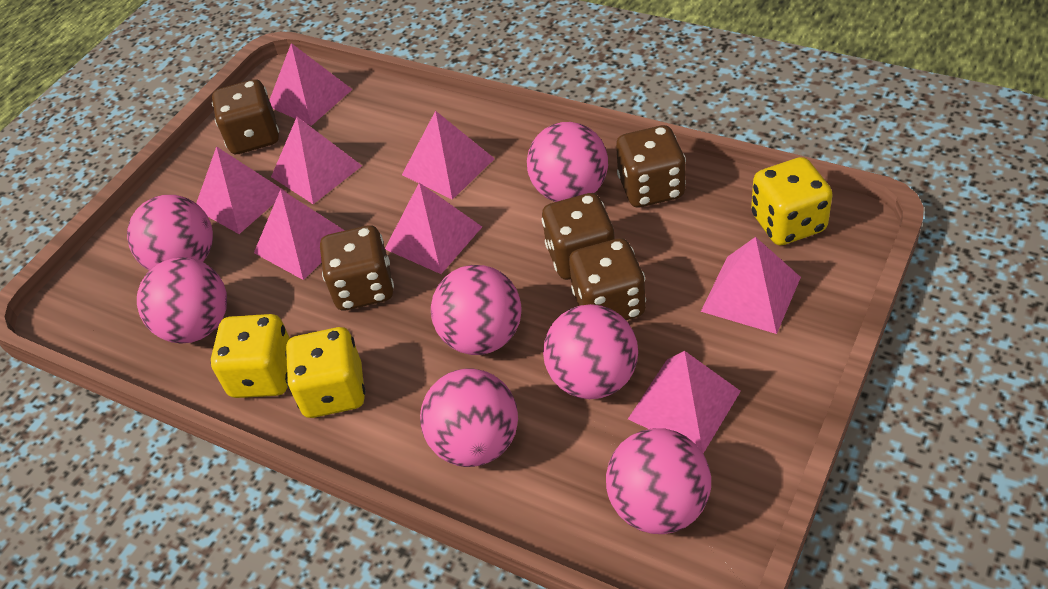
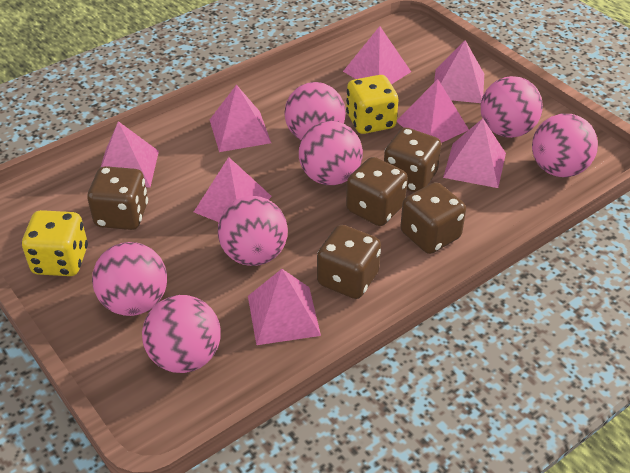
yellow dice: 3 -> 2

